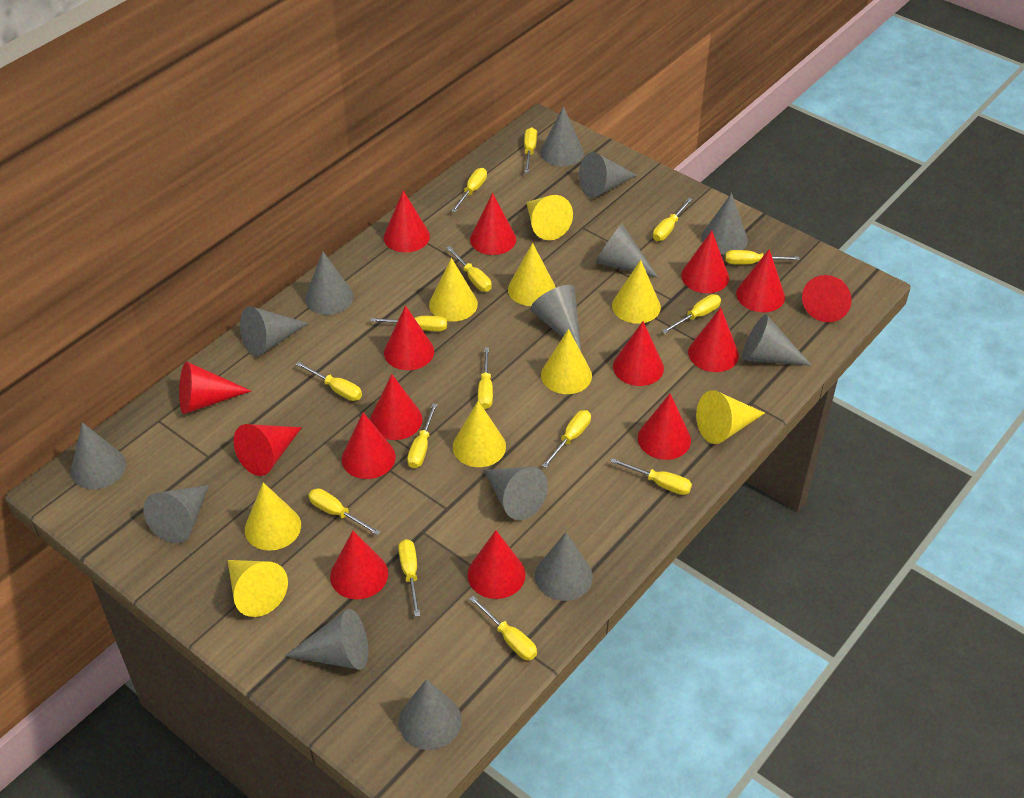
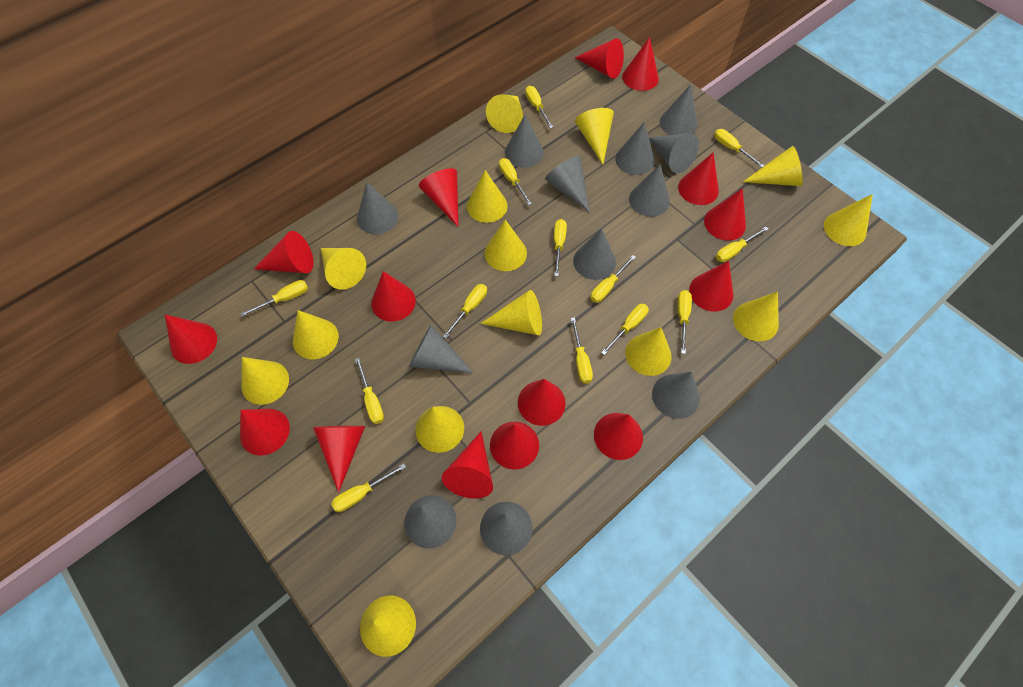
grey cone: 14 -> 12
yellow cone: 9 -> 14
yellow screwdriver: 15 -> 13

